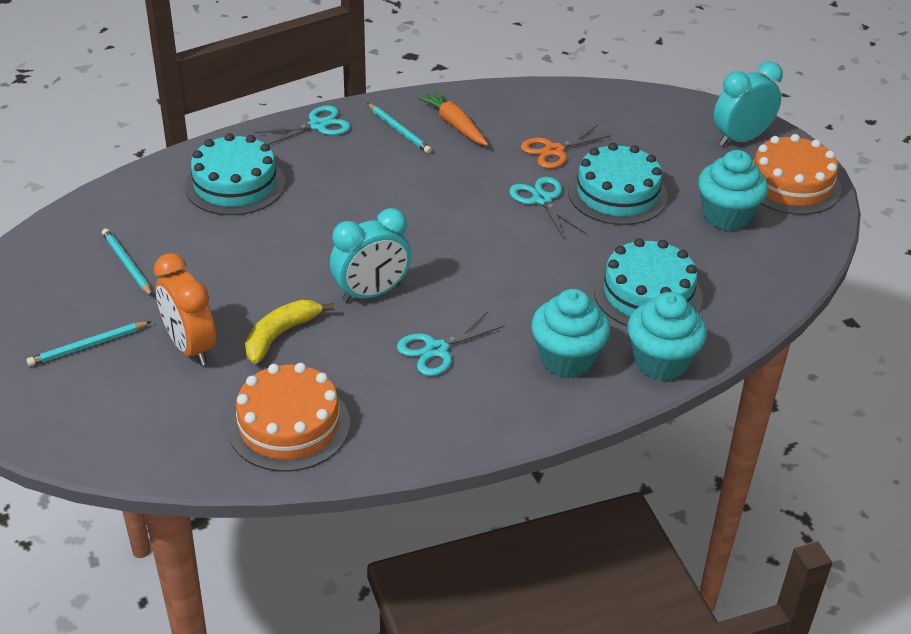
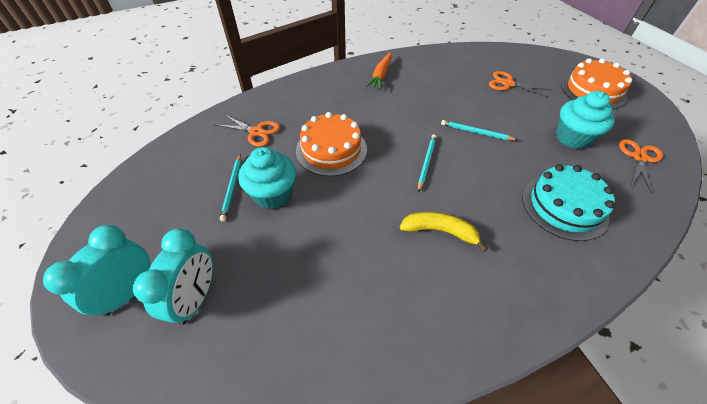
orange clock: 1 -> 0
orange scissors: 1 -> 3
turquoise cake: 3 -> 1
turquoise cupcake: 3 -> 2
turquoise scissors: 3 -> 0

